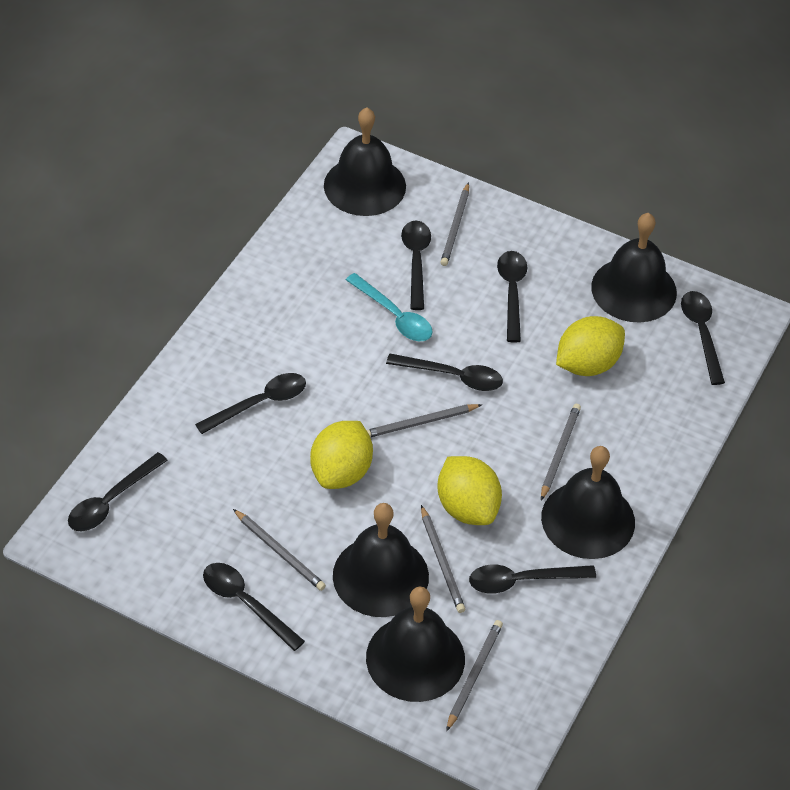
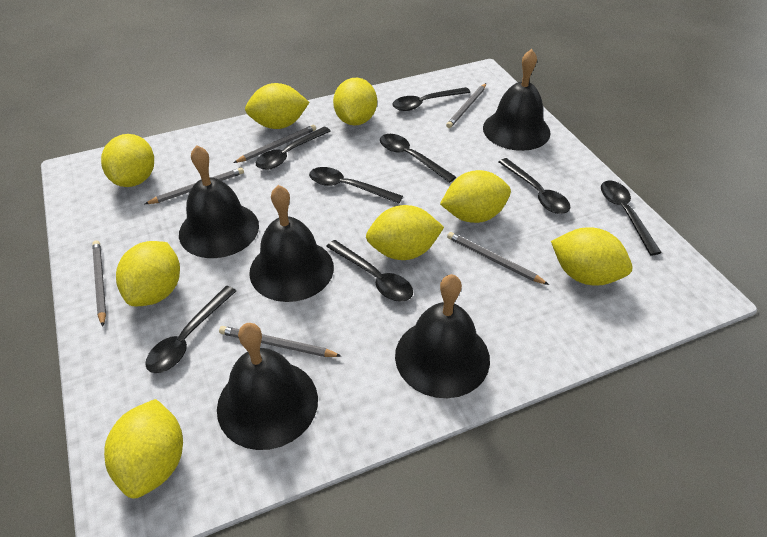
turquoise spoon: 1 -> 0
yellow lemon: 3 -> 8

